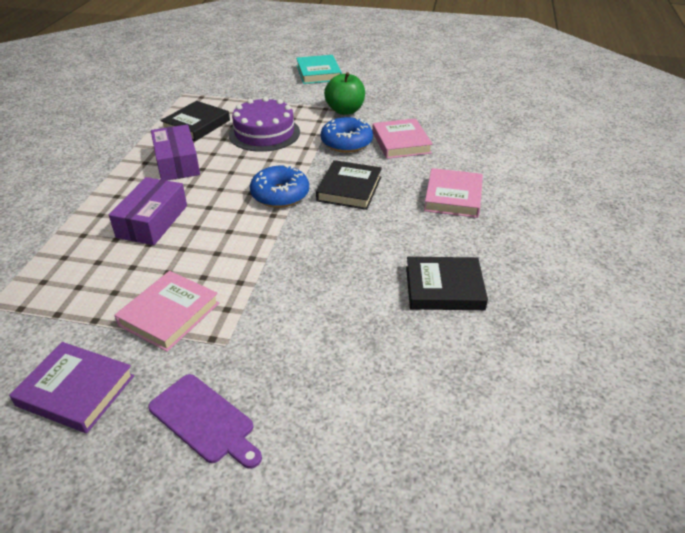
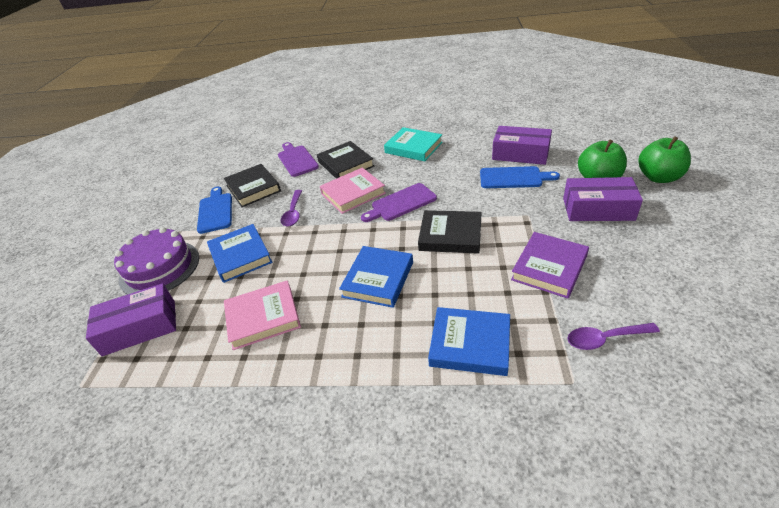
blue book: 0 -> 3
blue cutting board: 0 -> 2
blue donut: 2 -> 0
green apple: 1 -> 2
pink book: 3 -> 2
purple box: 2 -> 3
purple cutting board: 1 -> 2
purple spoon: 0 -> 2

